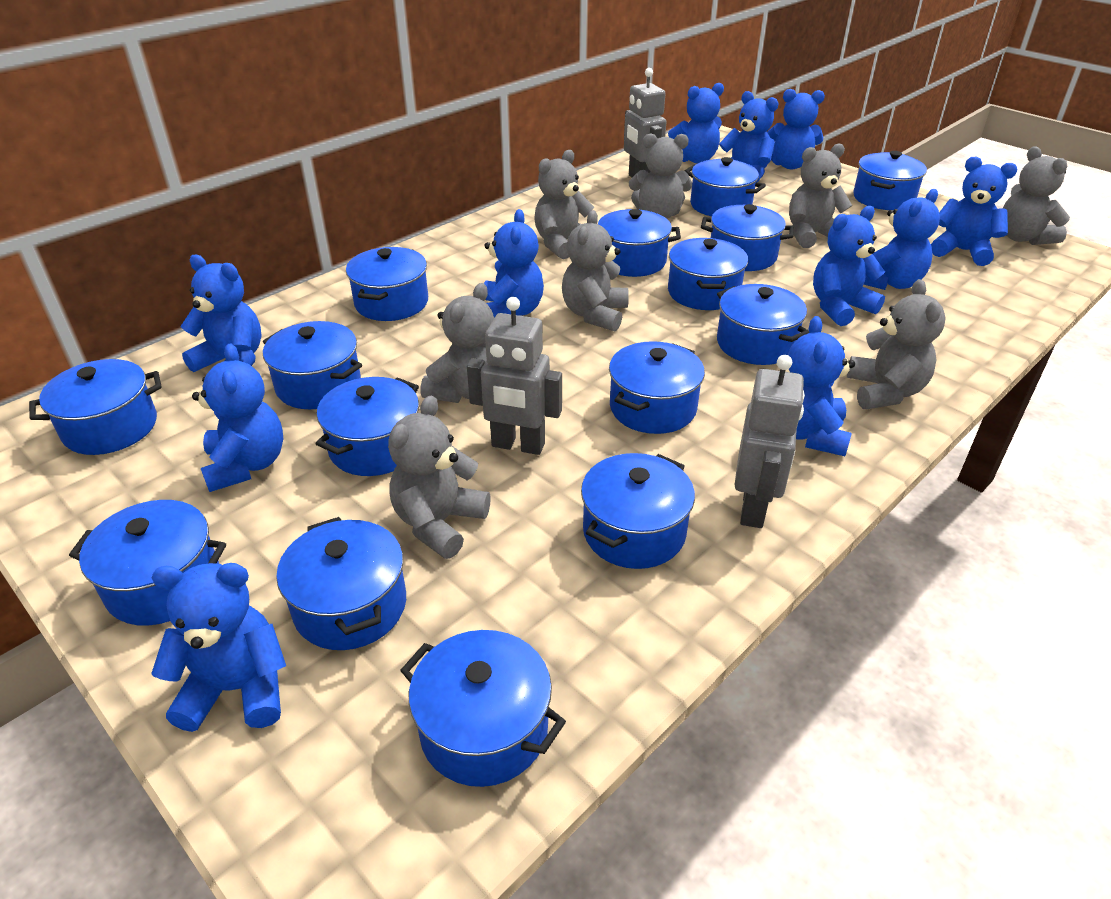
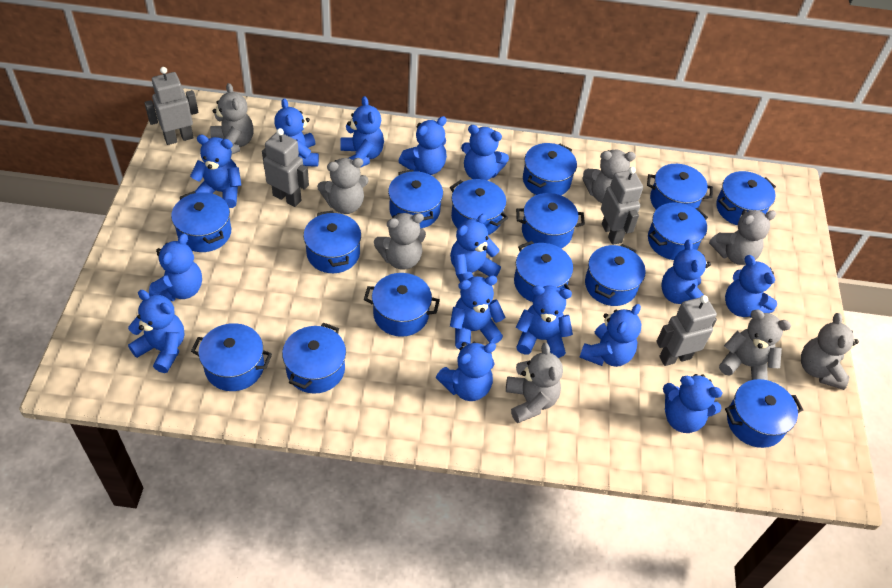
blue teddy bear: 11 -> 15
grey robot: 3 -> 4

